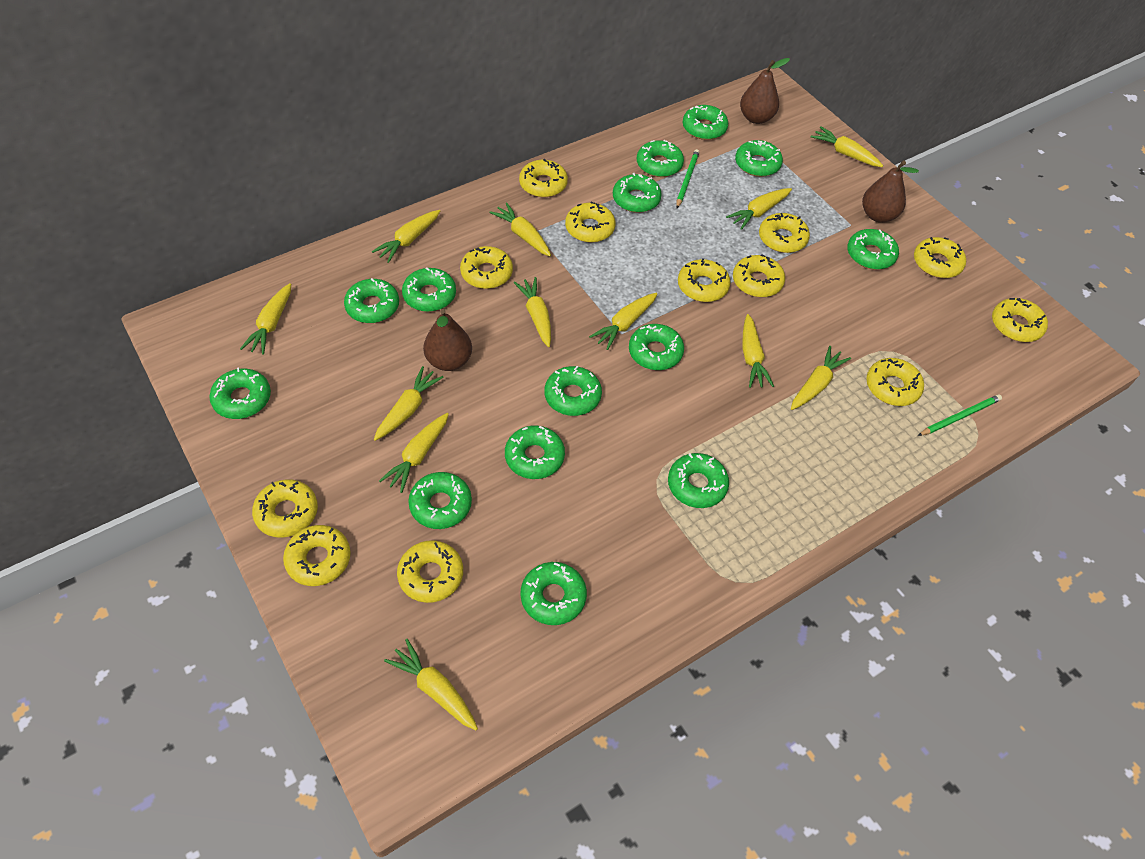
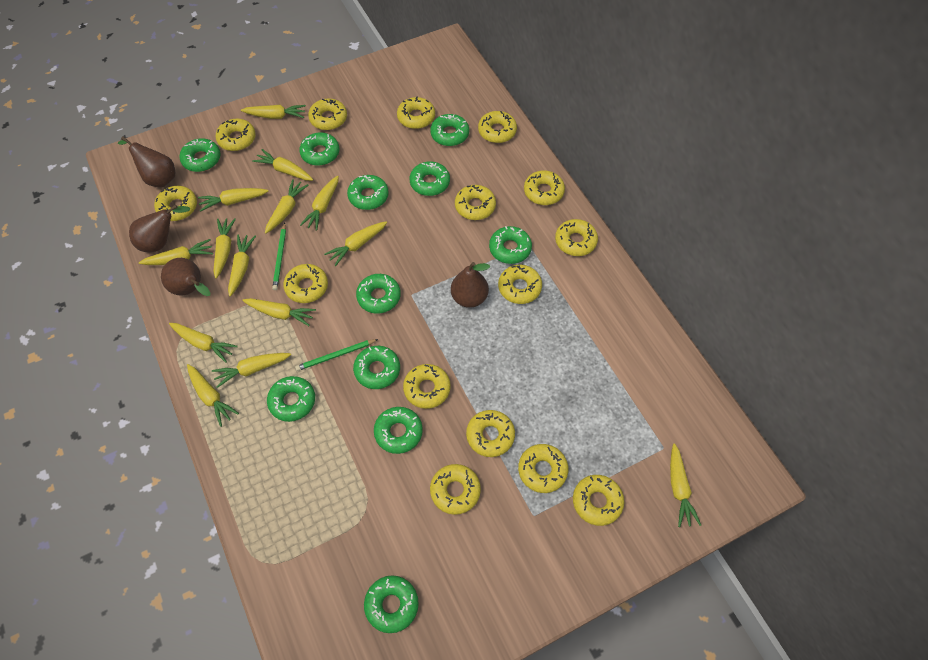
brown pear: 3 -> 4
green donut: 14 -> 11
yellow carrot: 12 -> 14
yellow donut: 12 -> 15

